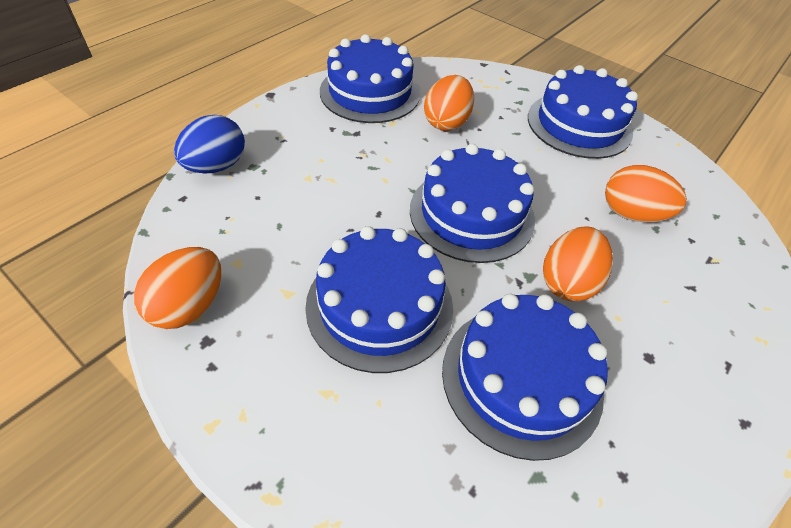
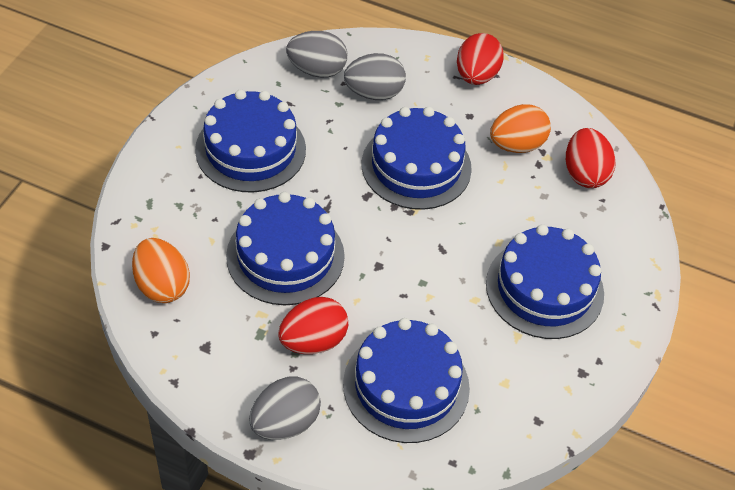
blue egg: 1 -> 0
grey egg: 0 -> 3
orange egg: 4 -> 2
red egg: 0 -> 3

